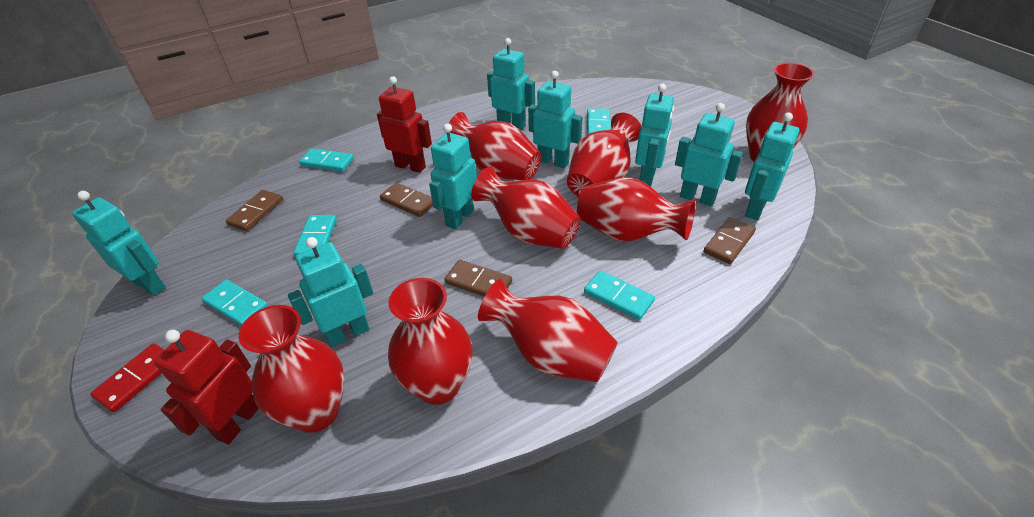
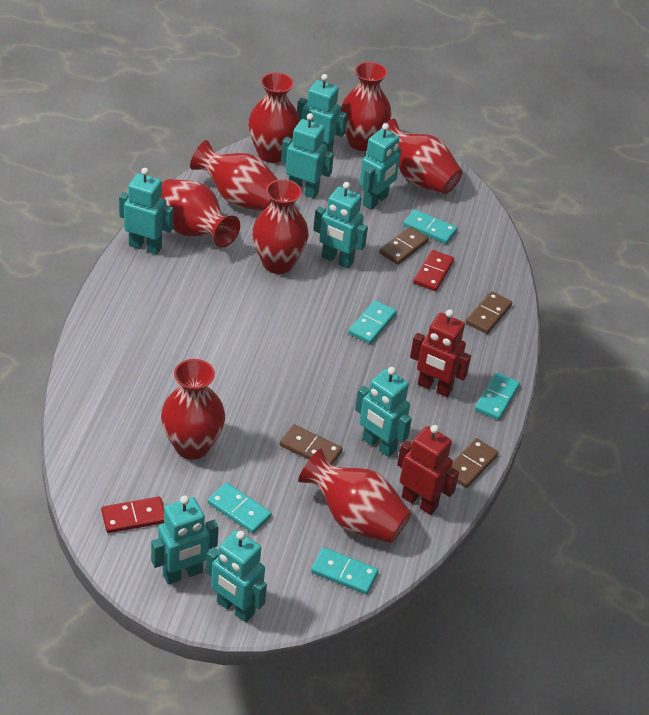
red domino: 1 -> 2

